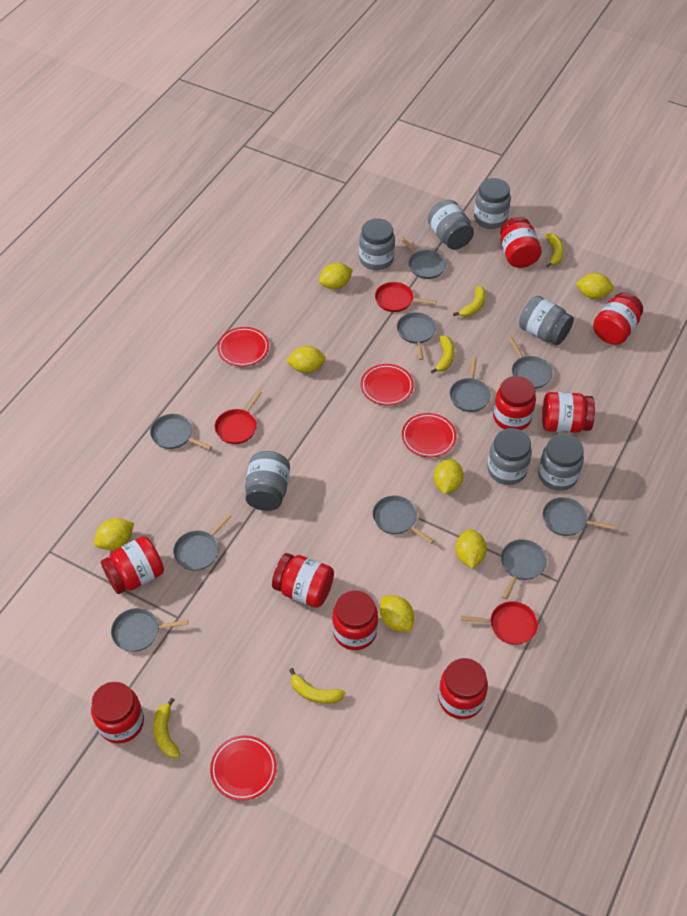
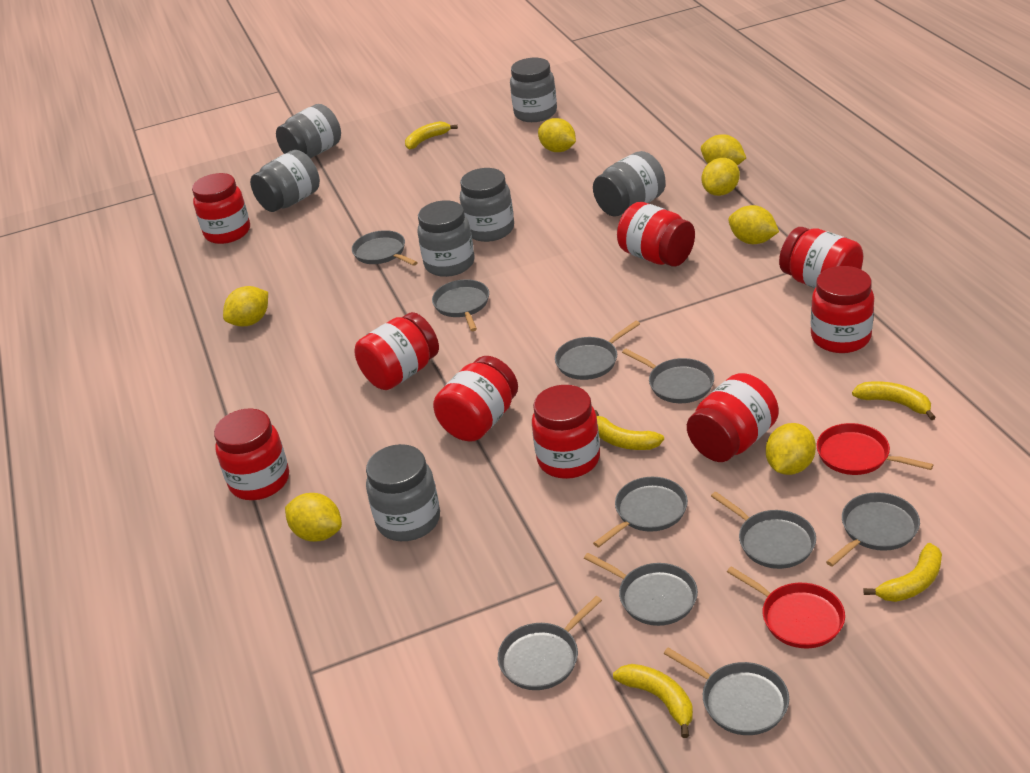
red pan: 3 -> 2
red plate: 4 -> 0

